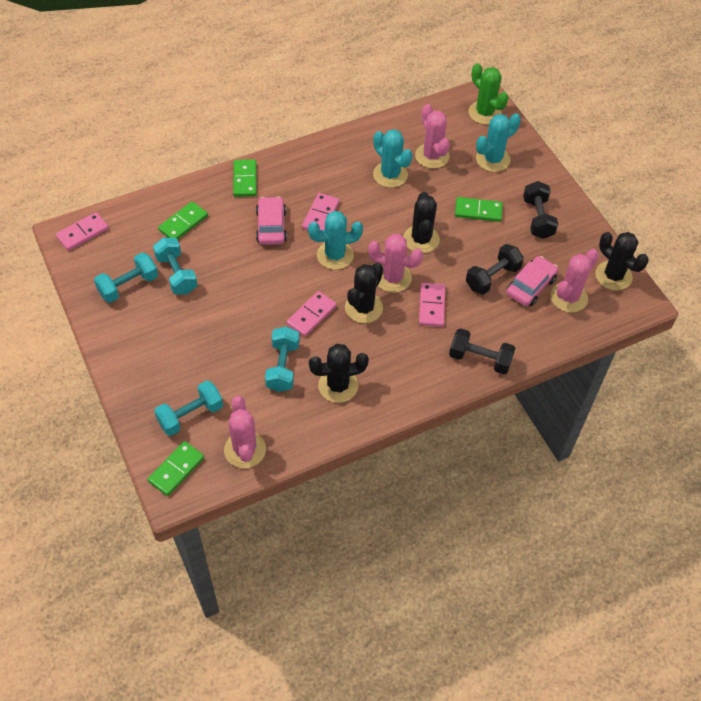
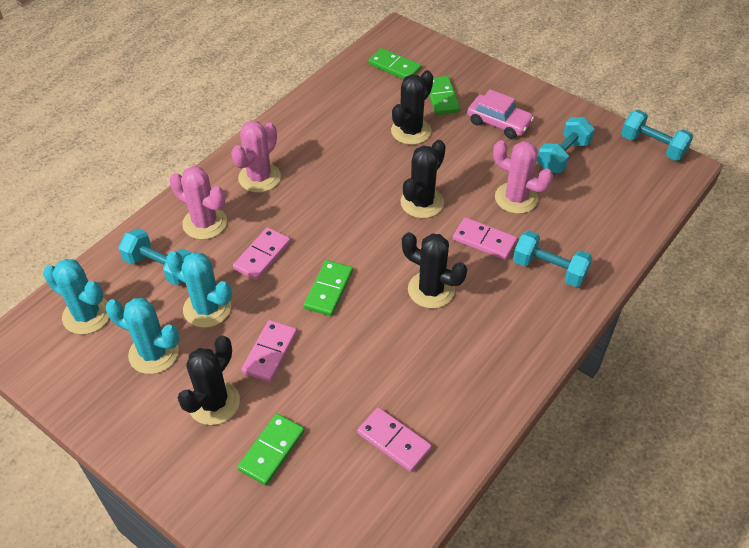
black dumbbell: 3 -> 0
green cactus: 1 -> 0
pink cactus: 4 -> 3
pink car: 2 -> 1

